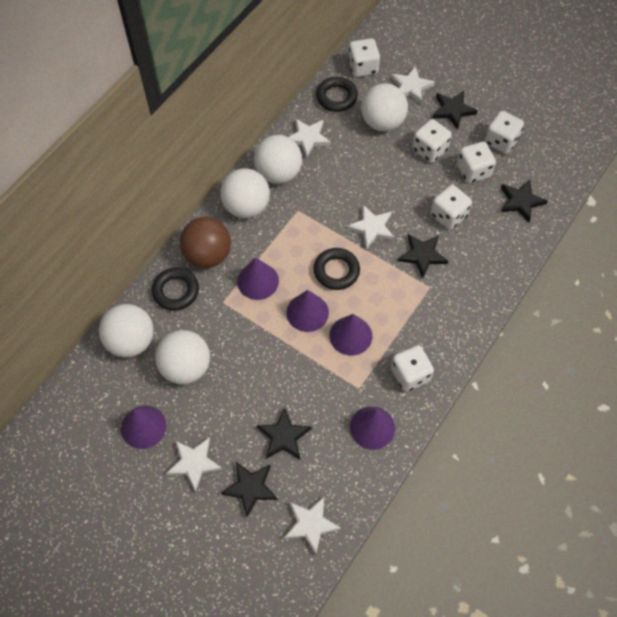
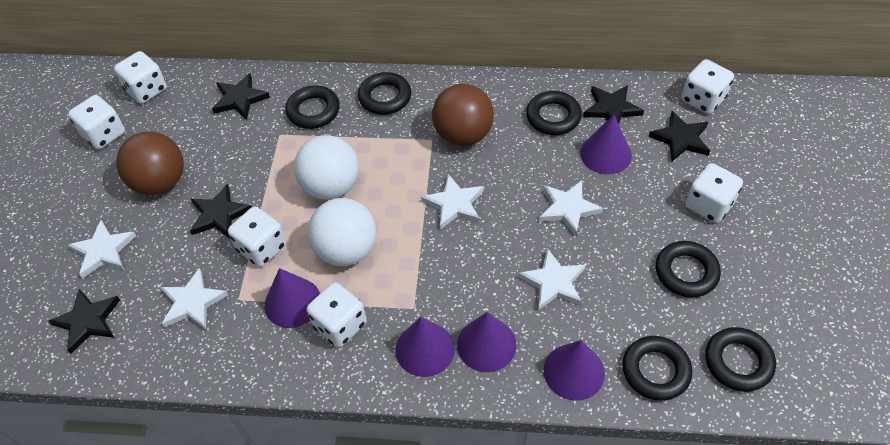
black ring: 3 -> 6
brown ball: 1 -> 2
white ball: 5 -> 2

